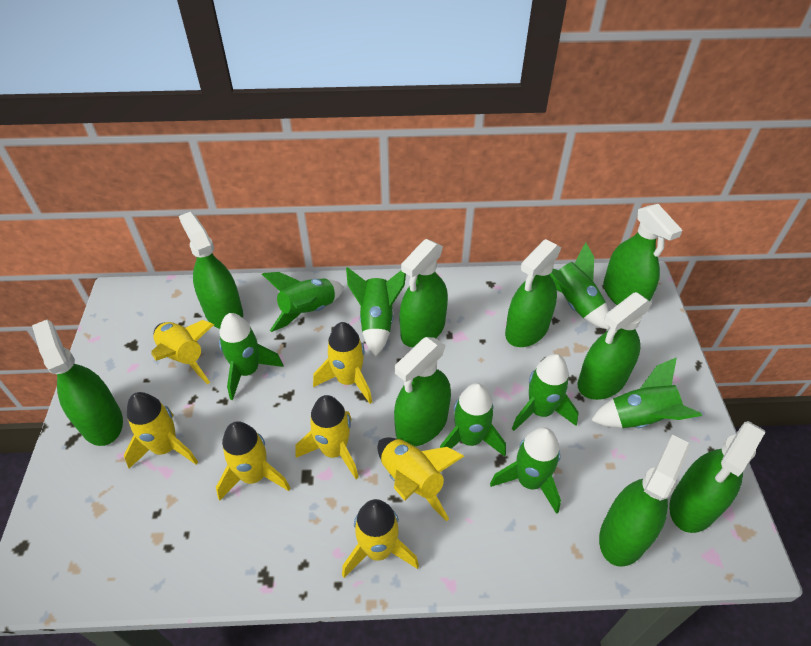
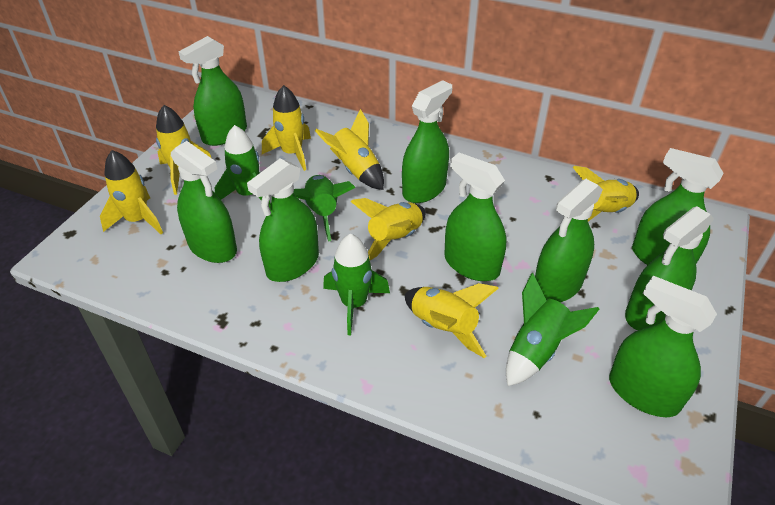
green rocket: 8 -> 4

